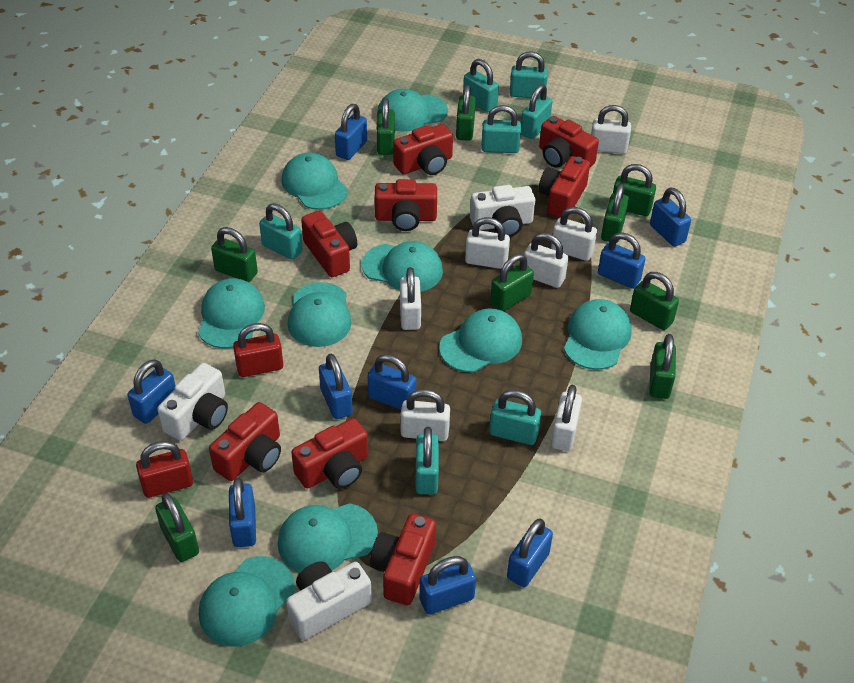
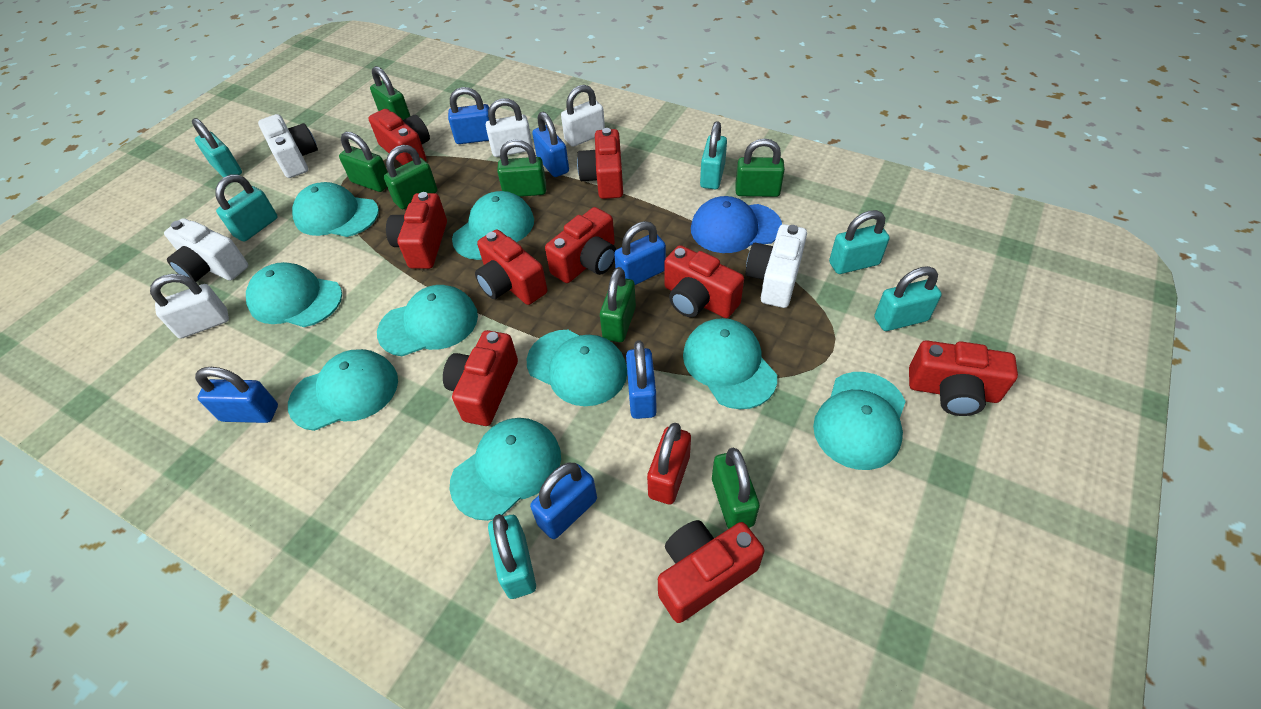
blue cap: 0 -> 1
blue padlock: 9 -> 6
green padlock: 9 -> 7
red camera: 8 -> 9
red padlock: 2 -> 1
turquoise padlock: 7 -> 6
white padlock: 7 -> 3

